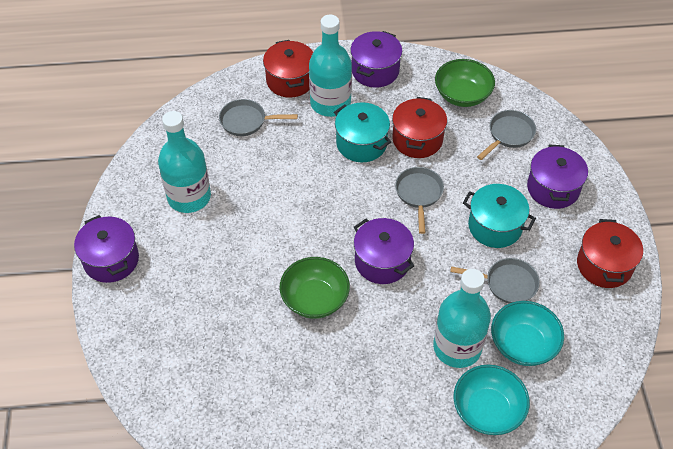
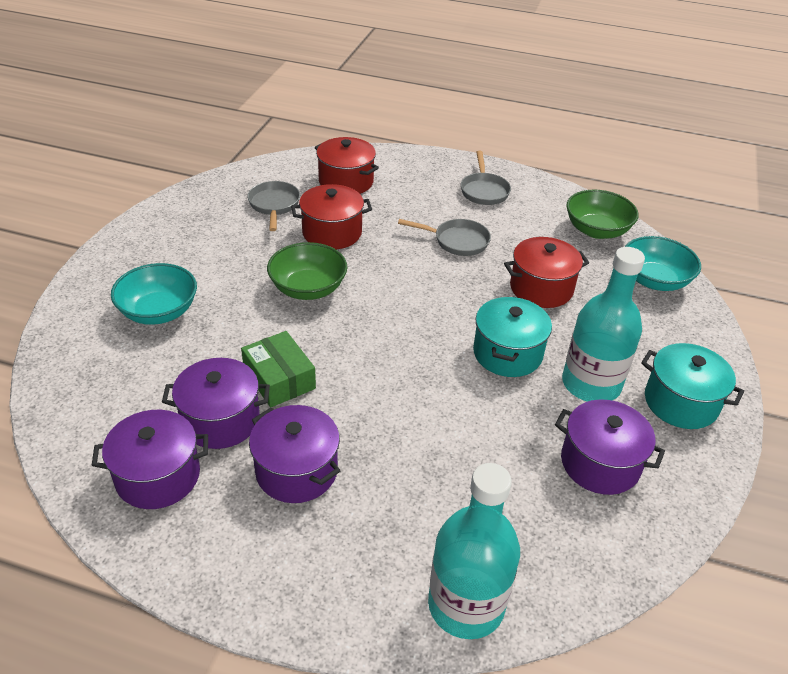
green box: 0 -> 1
grey pan: 4 -> 3
turquoise bottle: 3 -> 2

